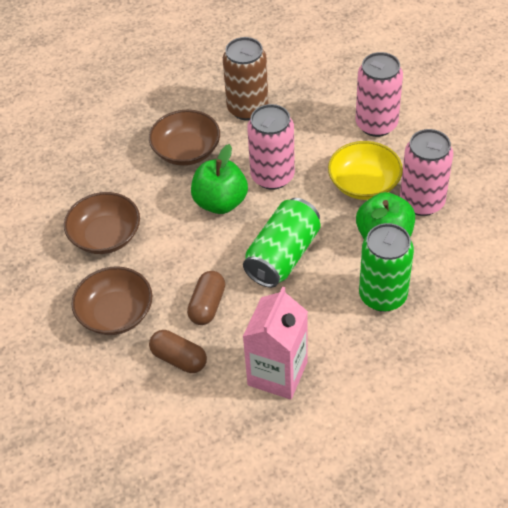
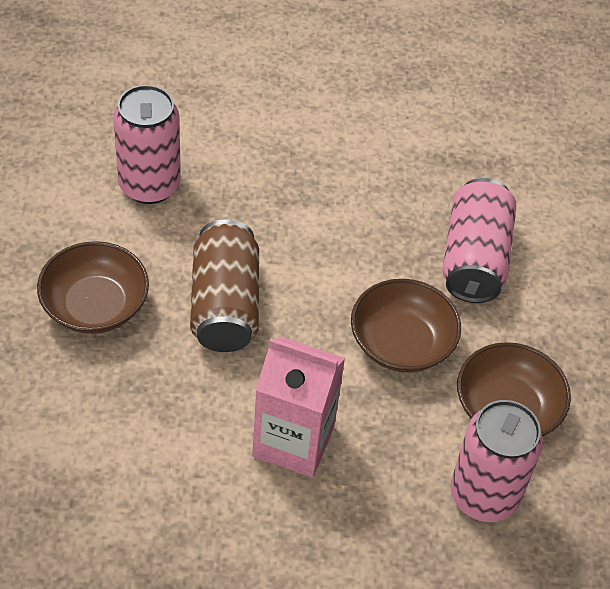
brown capsule: 2 -> 0
green apple: 2 -> 0
green can: 2 -> 0
yellow bowl: 1 -> 0

